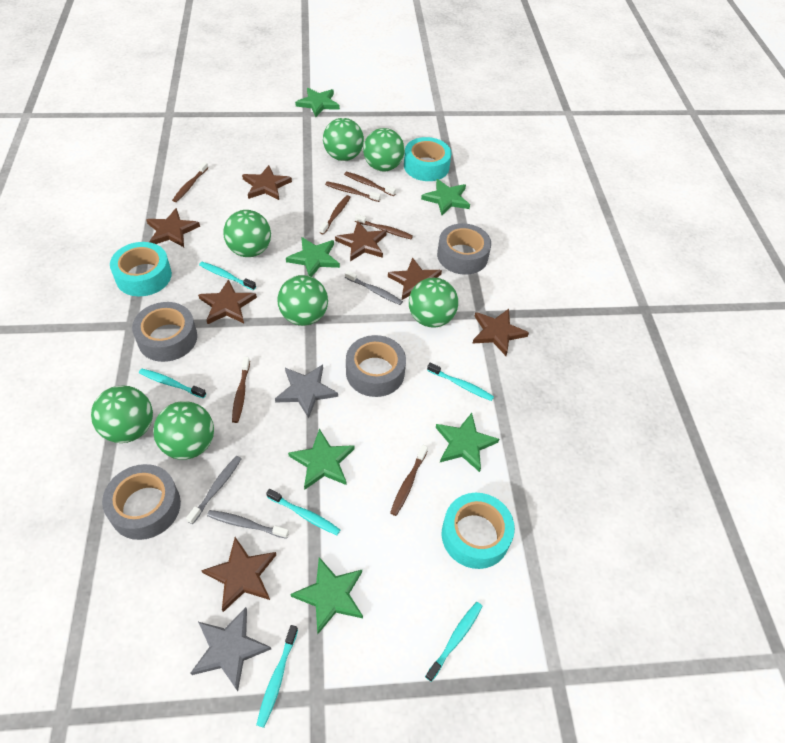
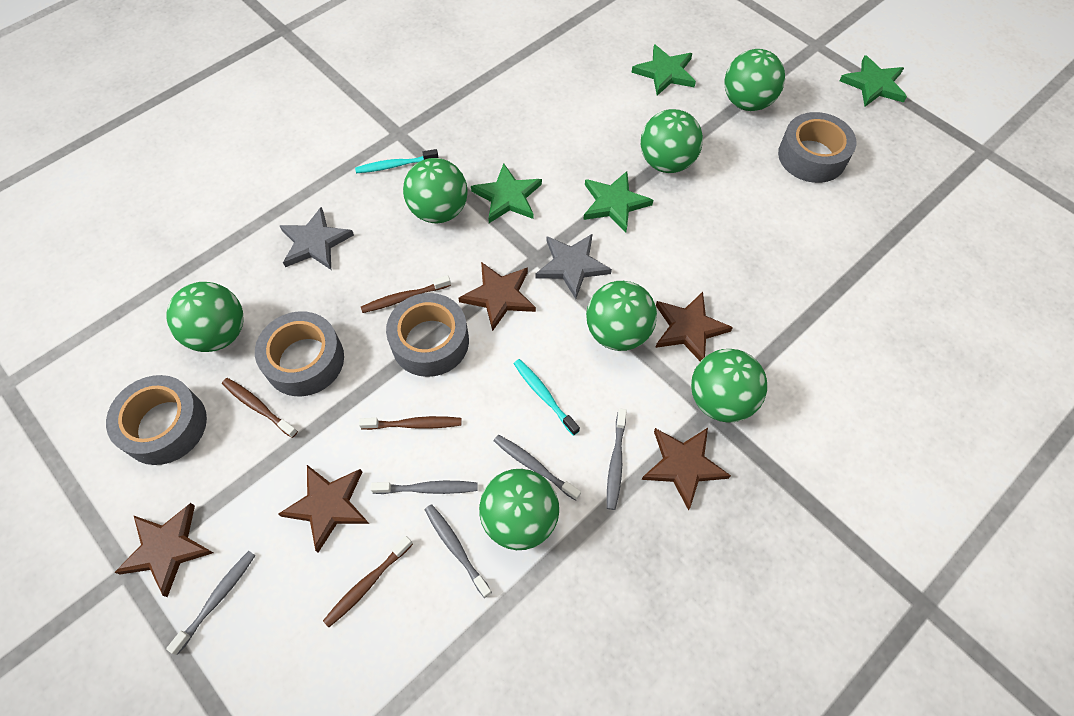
brown star: 7 -> 5
brown toothbrush: 7 -> 4
green star: 6 -> 4
grey toothbrush: 3 -> 5
turquoise tape: 3 -> 0
turquoise toothbrush: 6 -> 2

